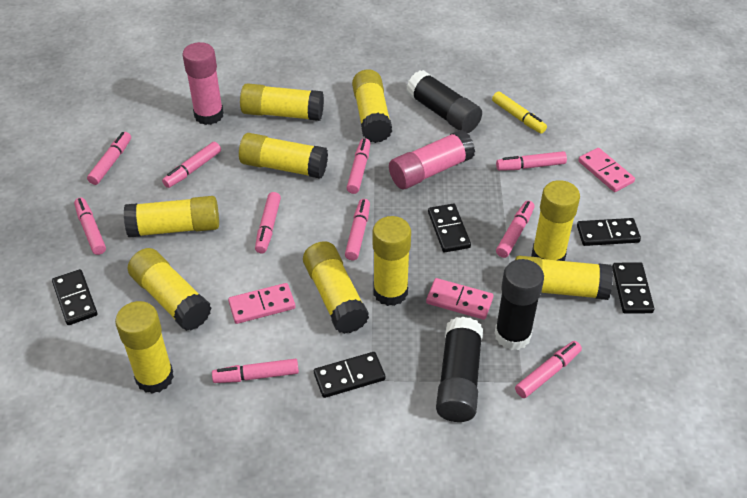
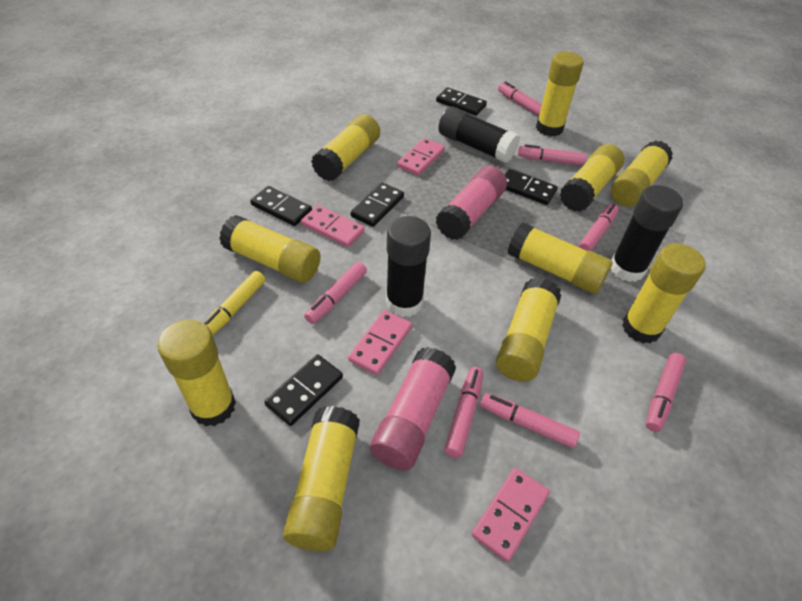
pink domino: 3 -> 4
pink marker: 10 -> 7

